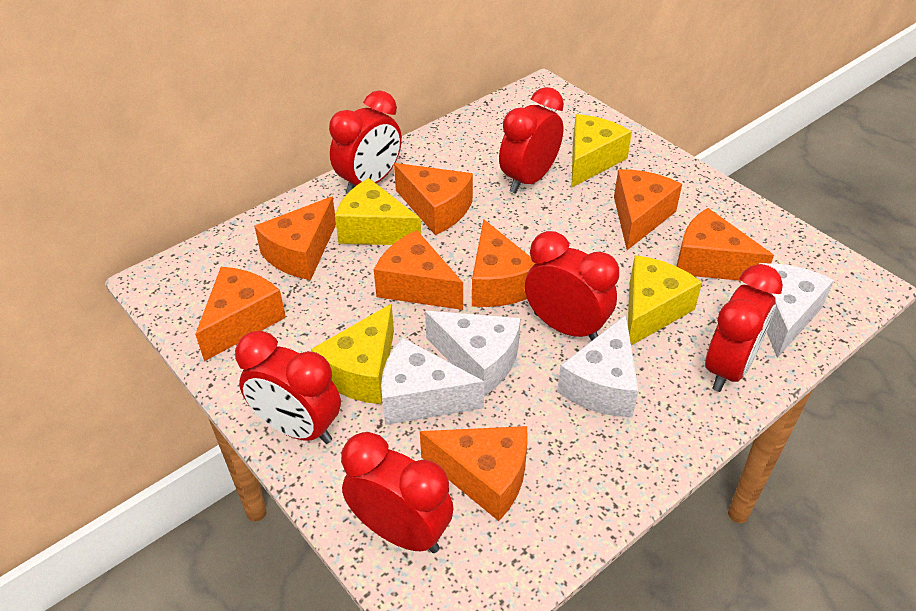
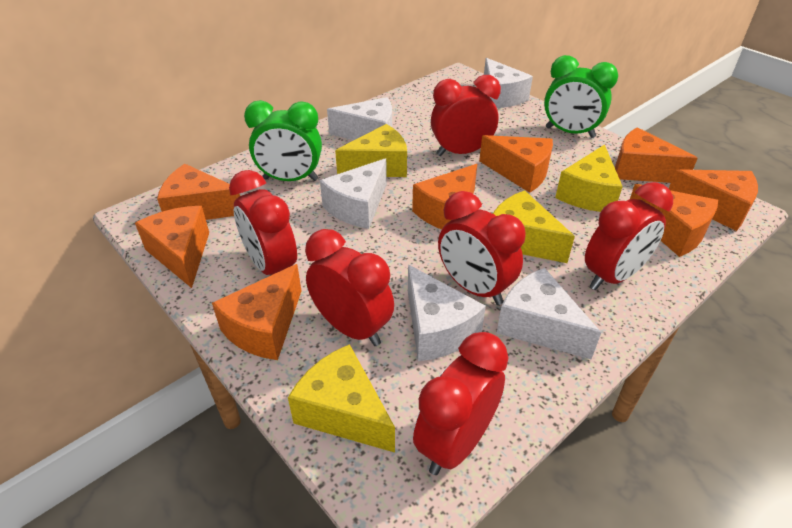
green clock: 0 -> 2
white cheese: 4 -> 5

